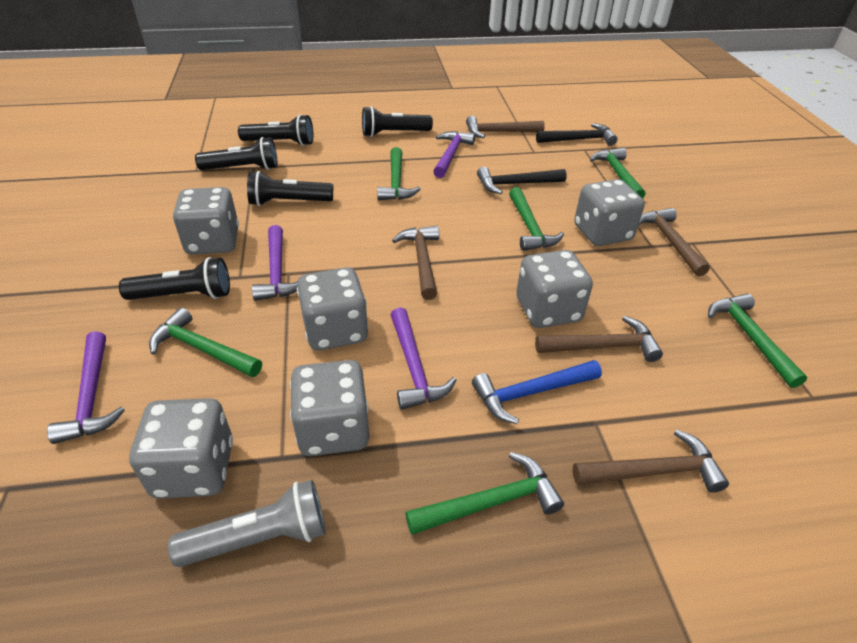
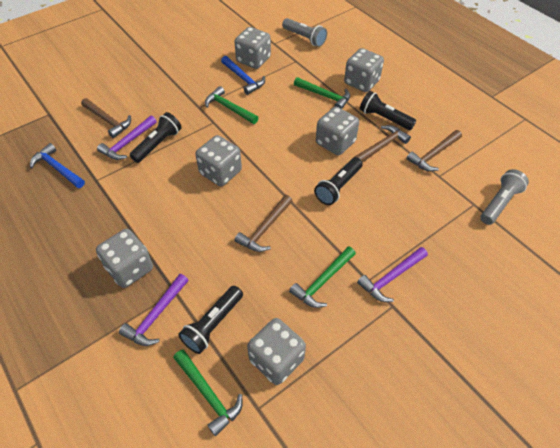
black flashlight: 5 -> 4
black hammer: 2 -> 0
blue hammer: 1 -> 2
brown hammer: 5 -> 4
green hammer: 6 -> 4
grey flashlight: 1 -> 2
purple hammer: 4 -> 3

